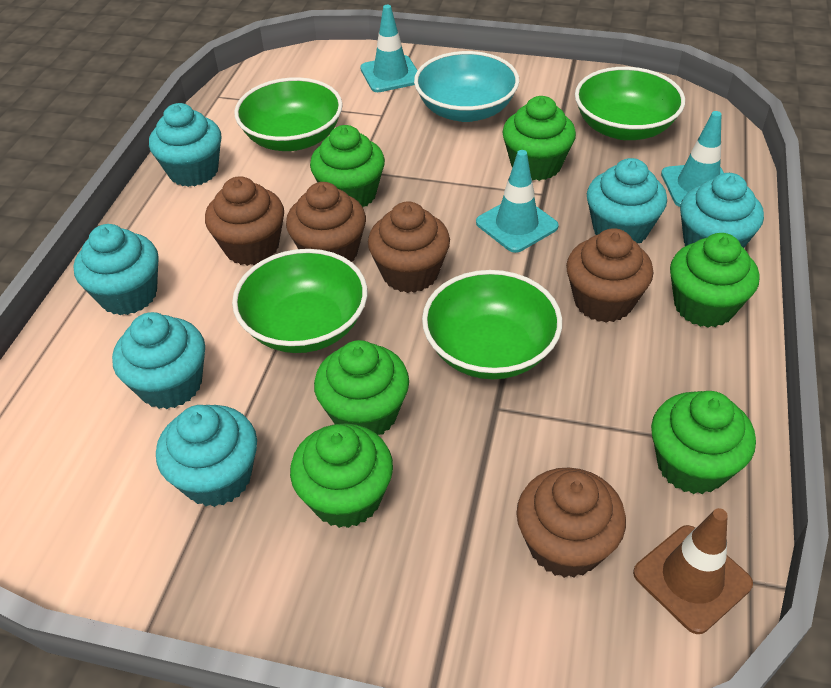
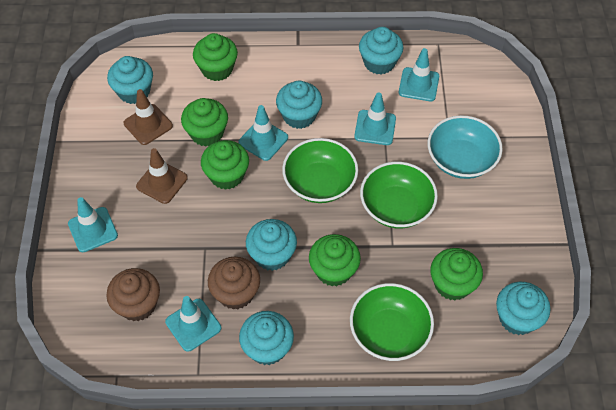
brown cupcake: 5 -> 2
brown traffic cone: 1 -> 2
green bowl: 4 -> 3
green cupcake: 6 -> 5
turquoise traffic cone: 3 -> 5

